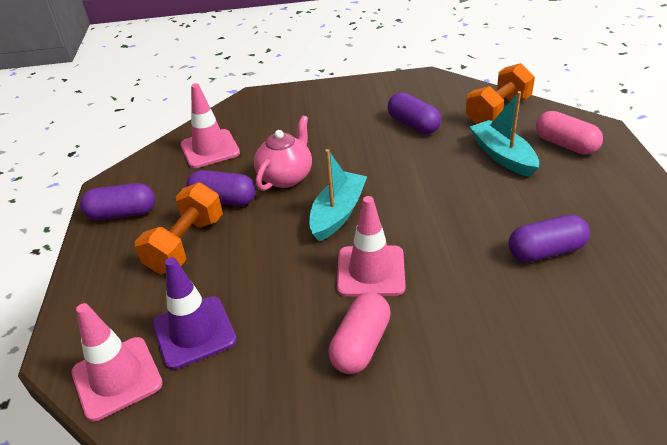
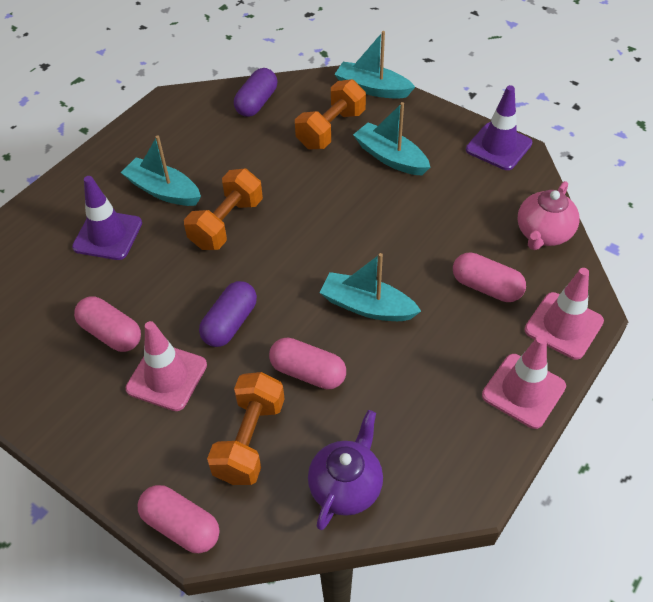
orange dumbbell: 2 -> 3
pink capsule: 2 -> 4
purple capsule: 4 -> 2
purple teapot: 0 -> 1
purple traffic cone: 1 -> 2
turquoise boat: 2 -> 4

